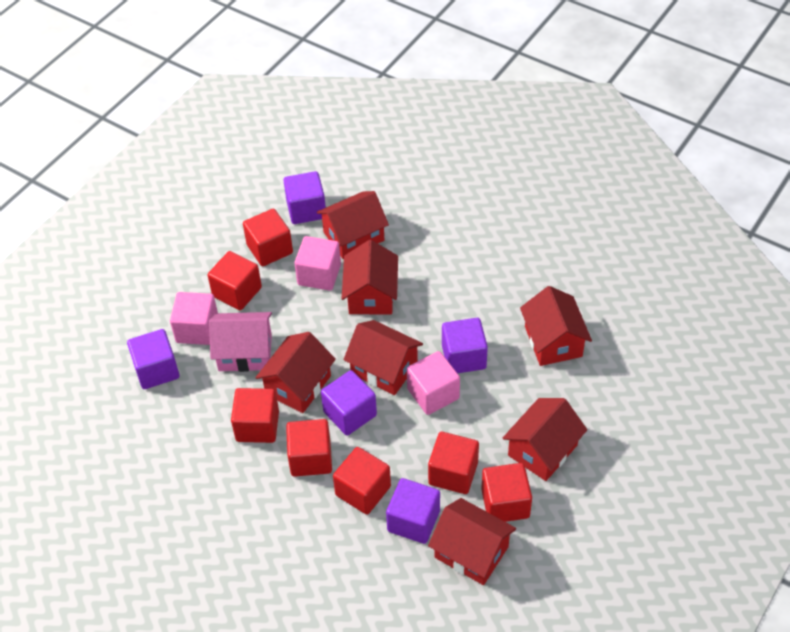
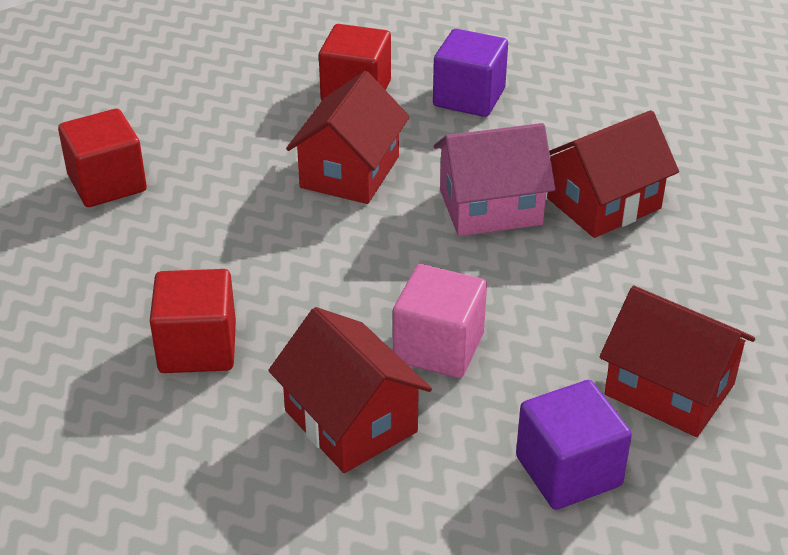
pink cube: 3 -> 1
purple cube: 5 -> 2
red cube: 7 -> 3
red house: 7 -> 4

